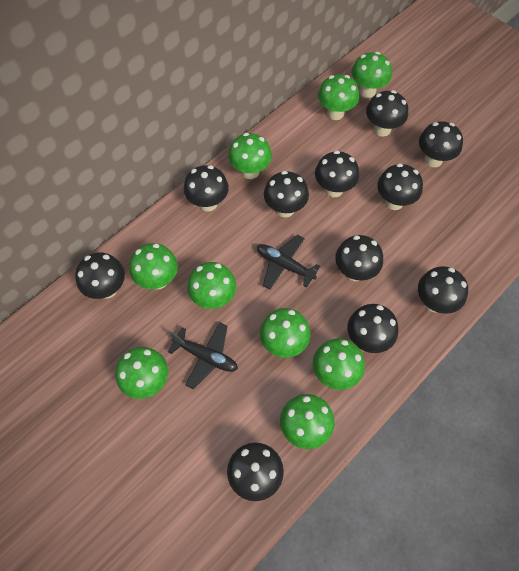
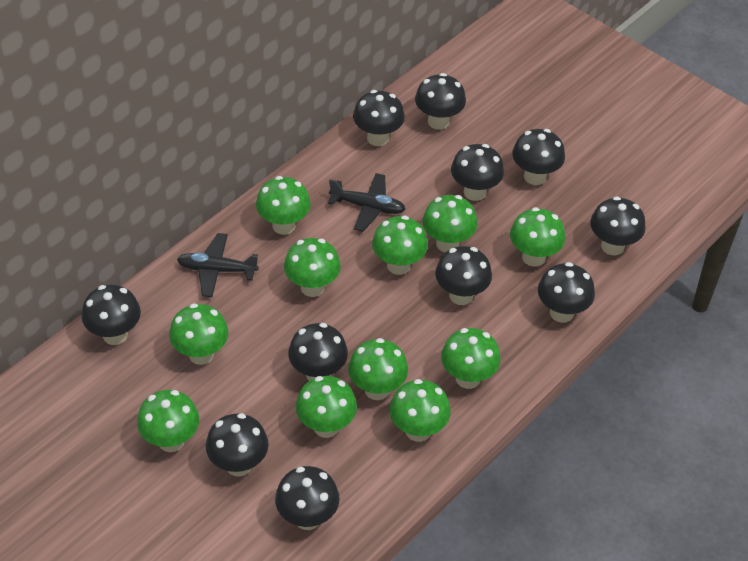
green mushroom: 9 -> 11

